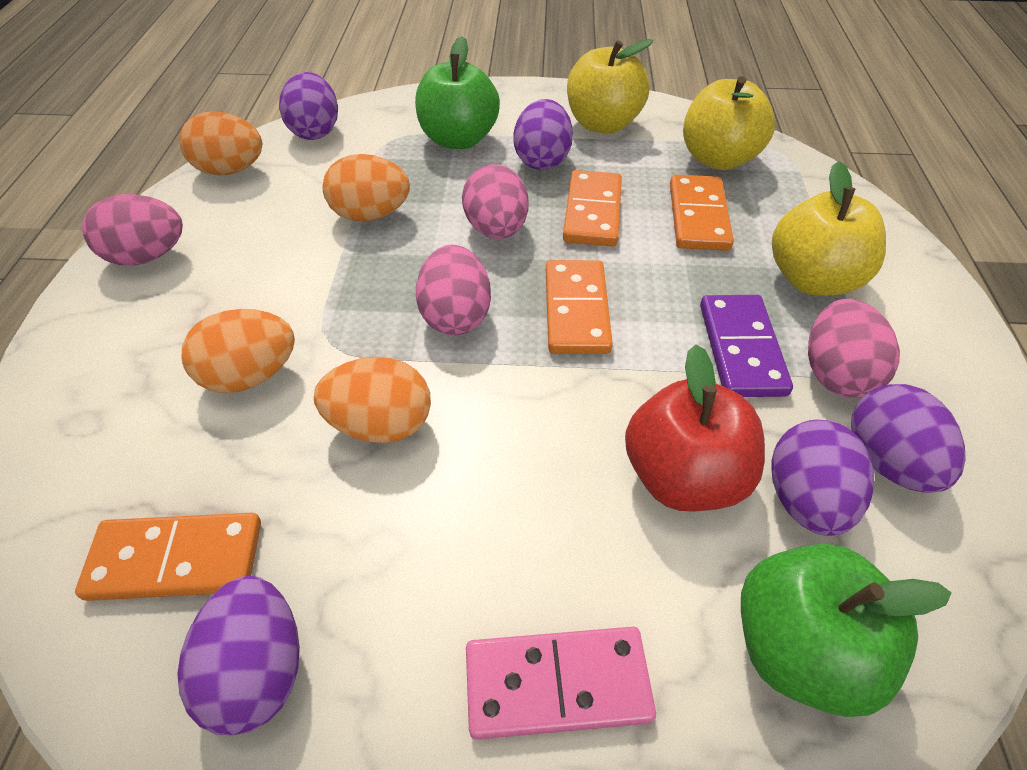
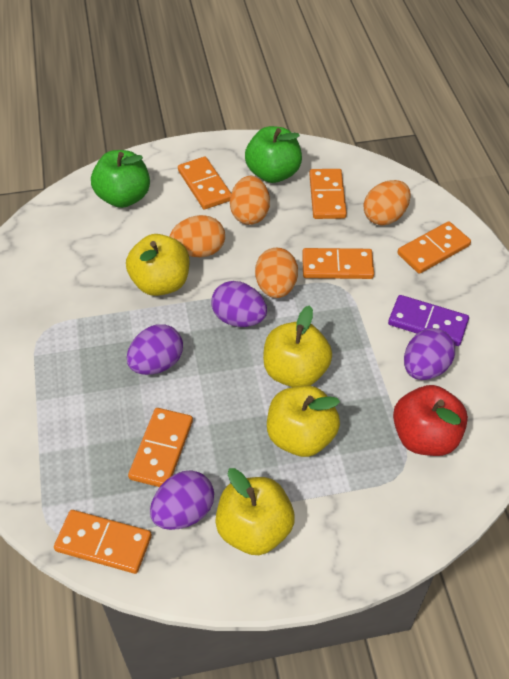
orange domino: 4 -> 6
pink domino: 1 -> 0
pink egg: 4 -> 0
purple egg: 5 -> 4
yellow apple: 3 -> 4

